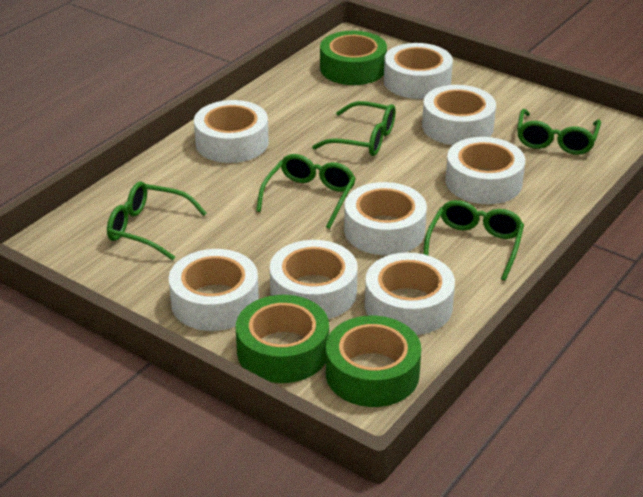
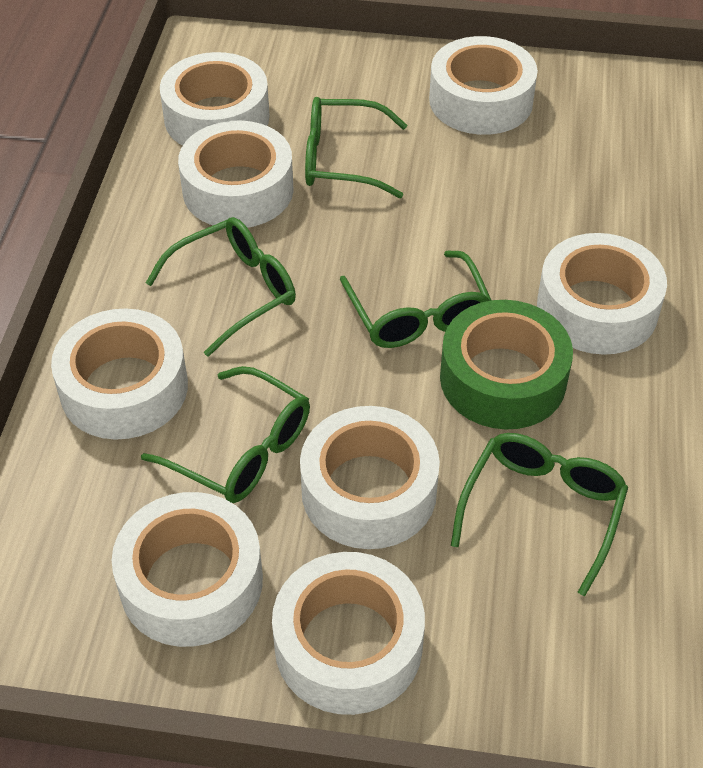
green tape: 3 -> 1

